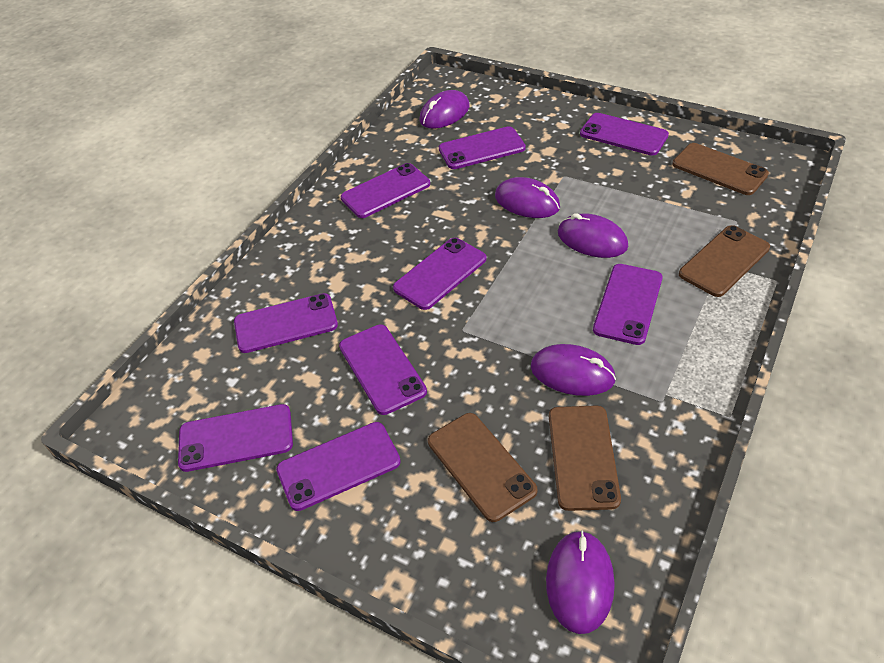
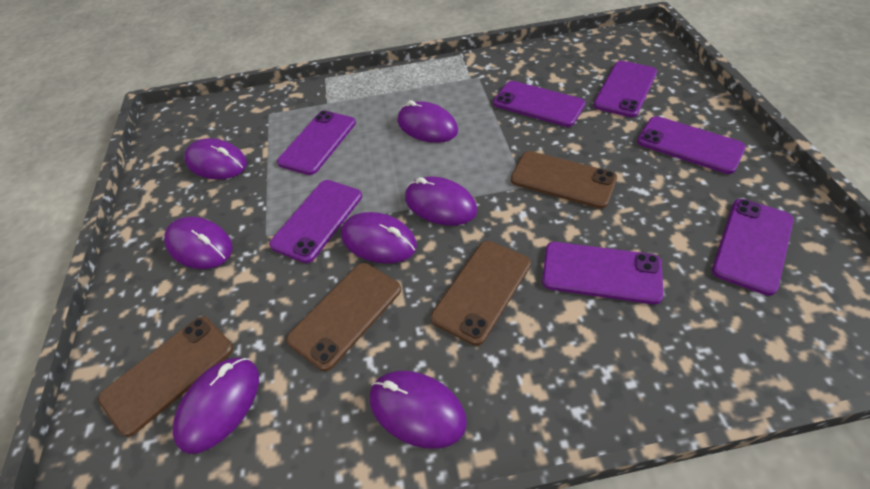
purple mouse: 5 -> 7
purple phone: 9 -> 7

